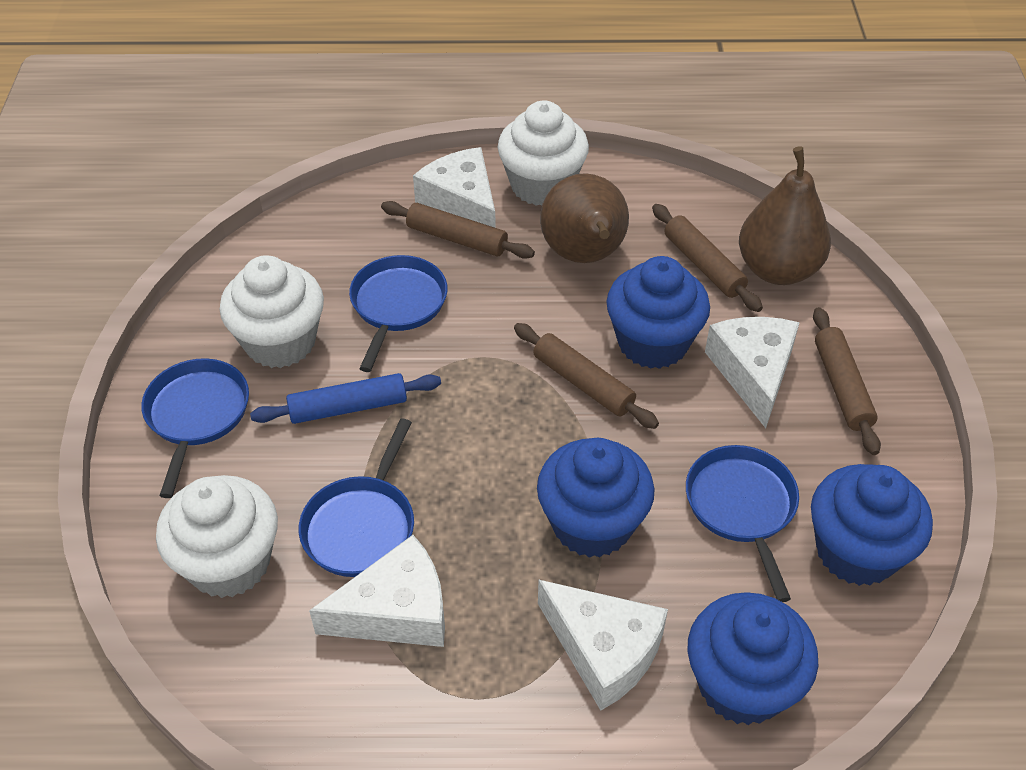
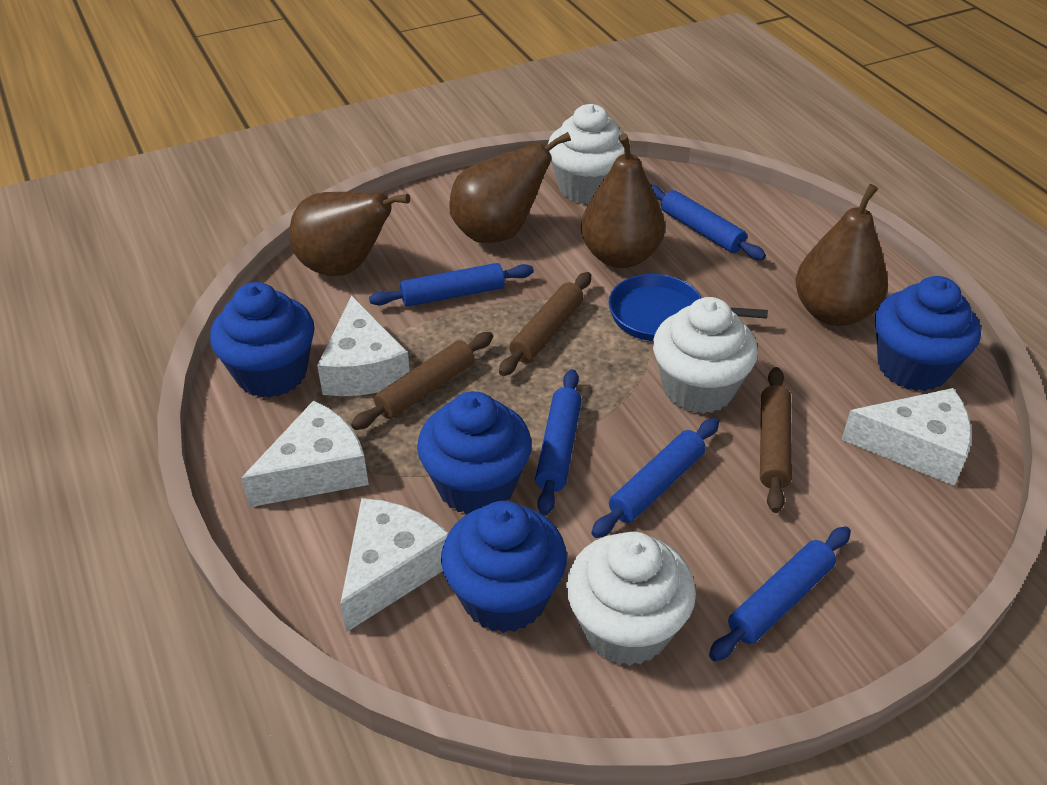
blue pan: 4 -> 1
blue rolling pin: 1 -> 5
brown pear: 2 -> 4
brown rolling pin: 4 -> 3

